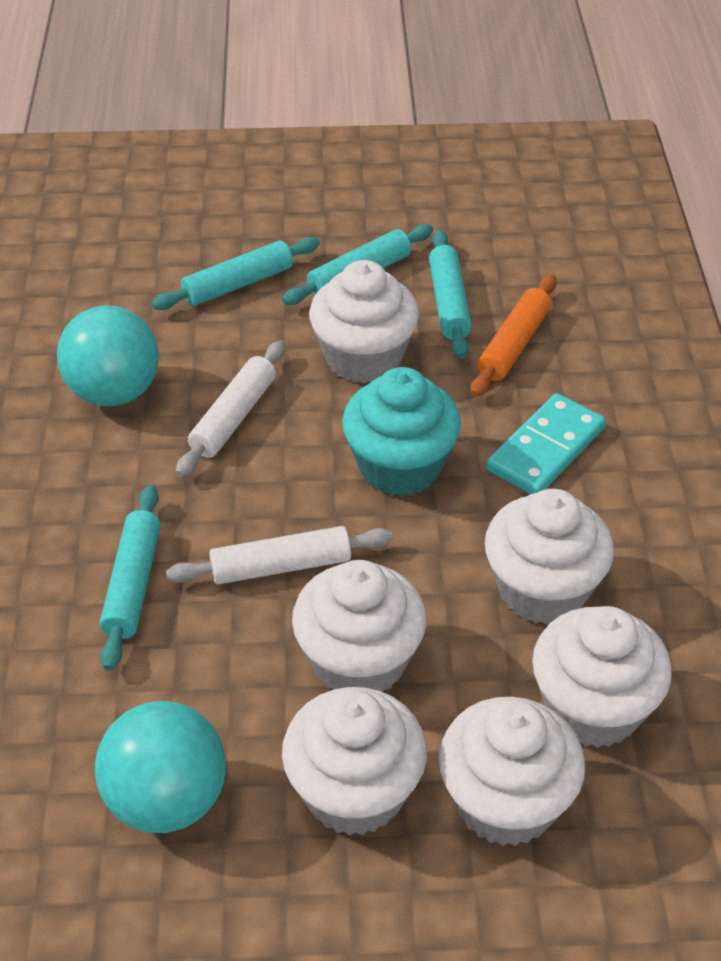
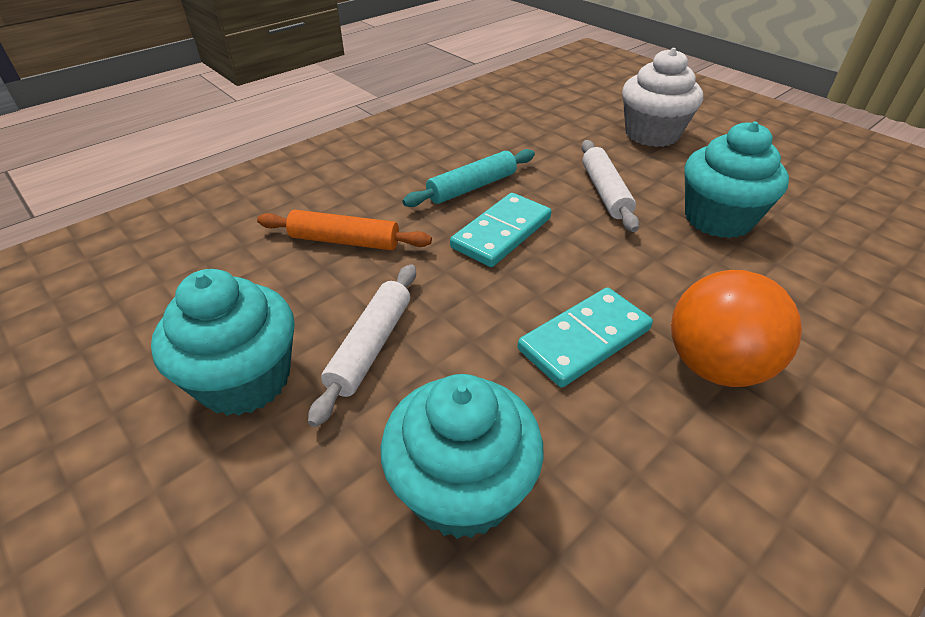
orange ball: 0 -> 1
turquoise ball: 2 -> 0
turquoise cupcake: 1 -> 3
turquoise domino: 1 -> 2
turquoise rolling pin: 4 -> 1
white cupcake: 6 -> 1

